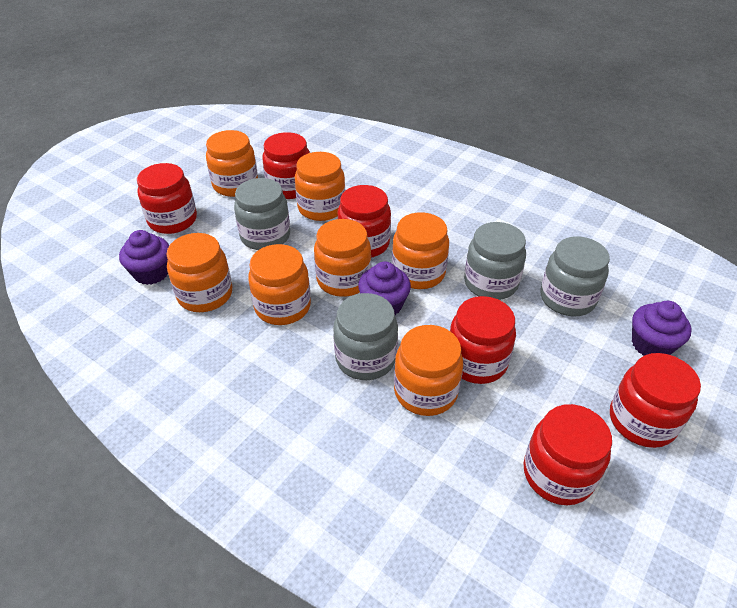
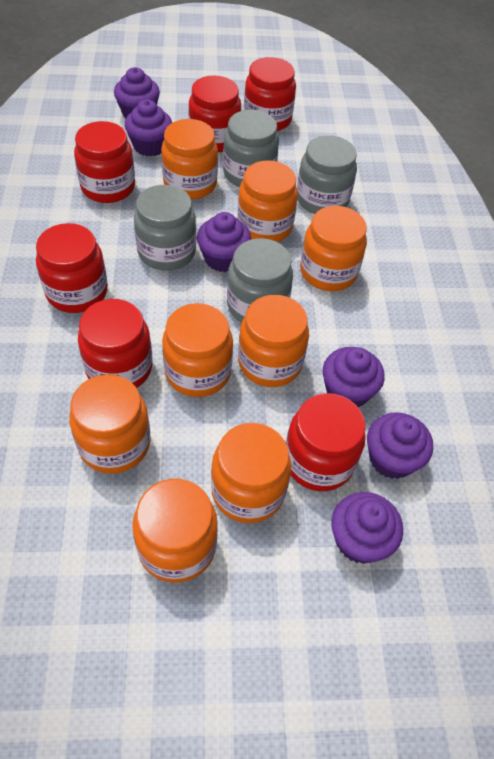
orange jar: 7 -> 8
purple cupcake: 3 -> 6

